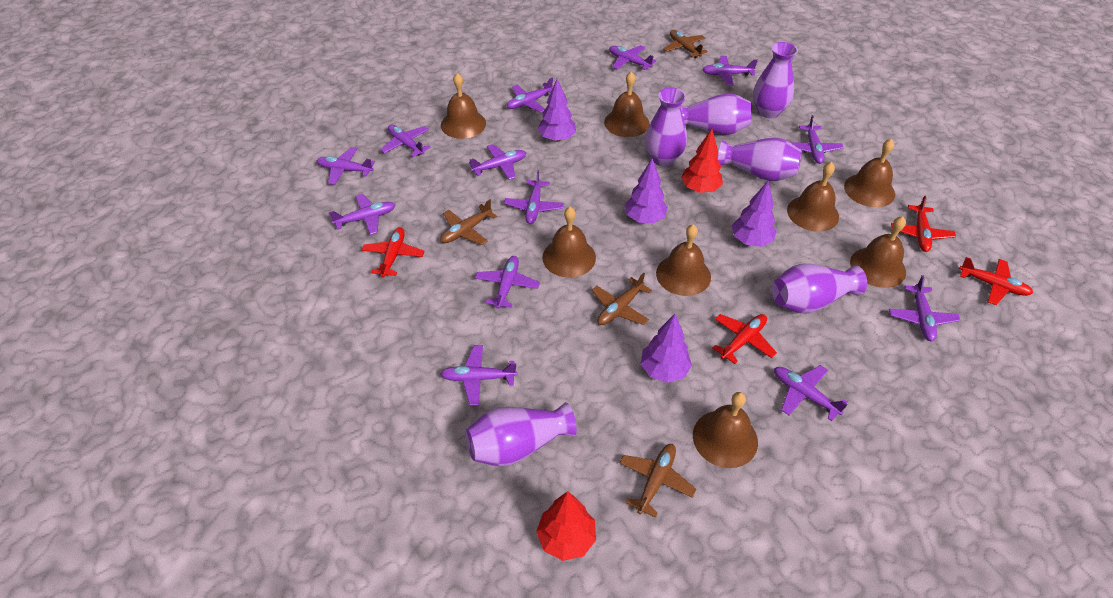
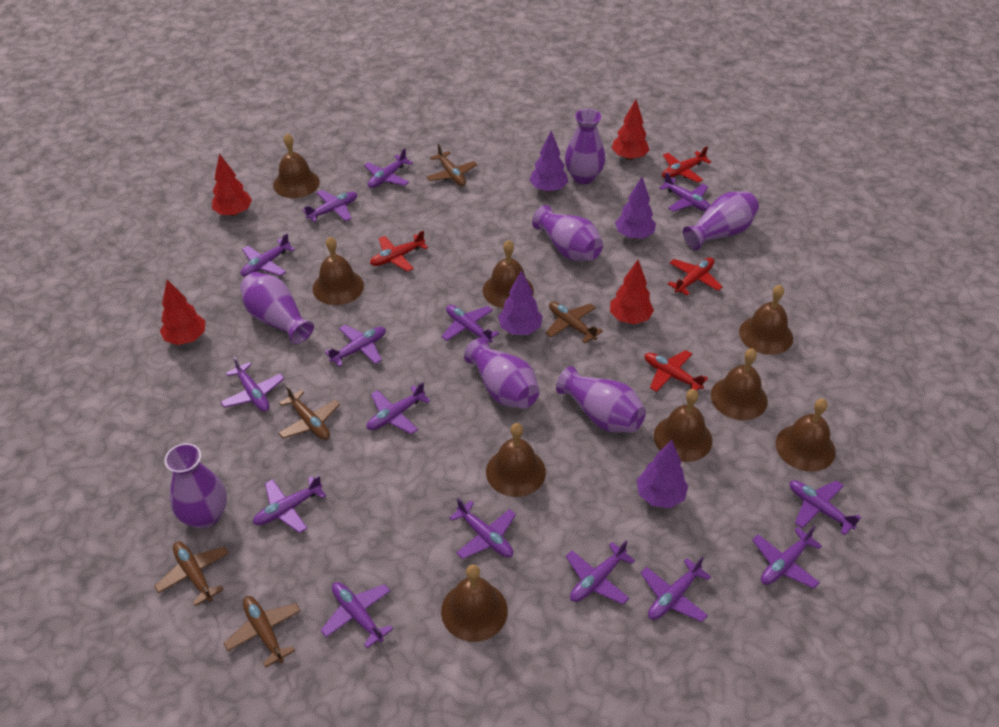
brown bell: 8 -> 9
brown plane: 4 -> 5
purple plane: 13 -> 15
purple vase: 6 -> 7
red tree: 2 -> 4

